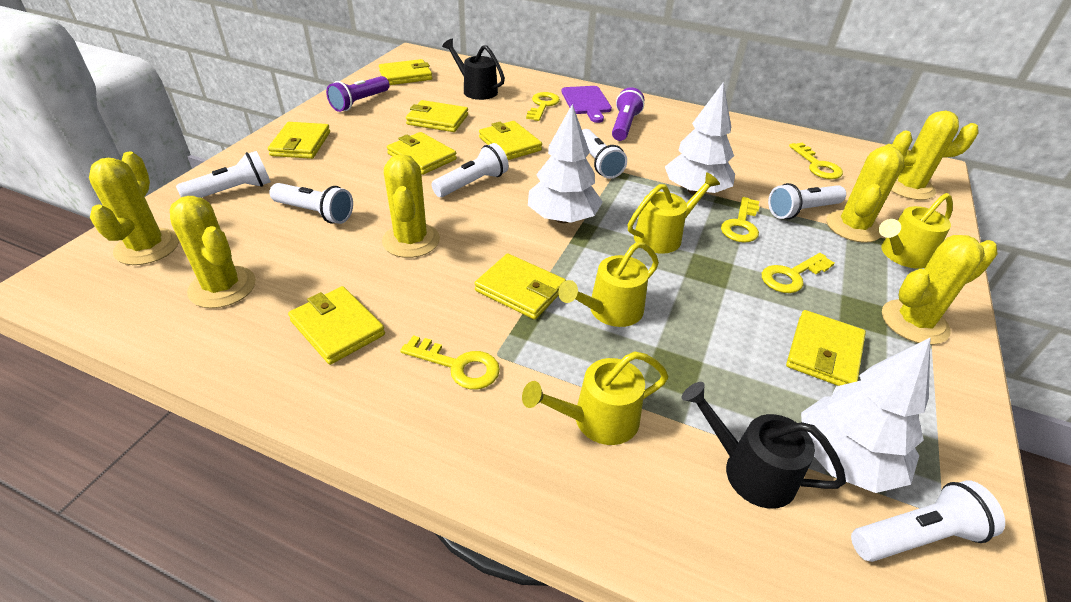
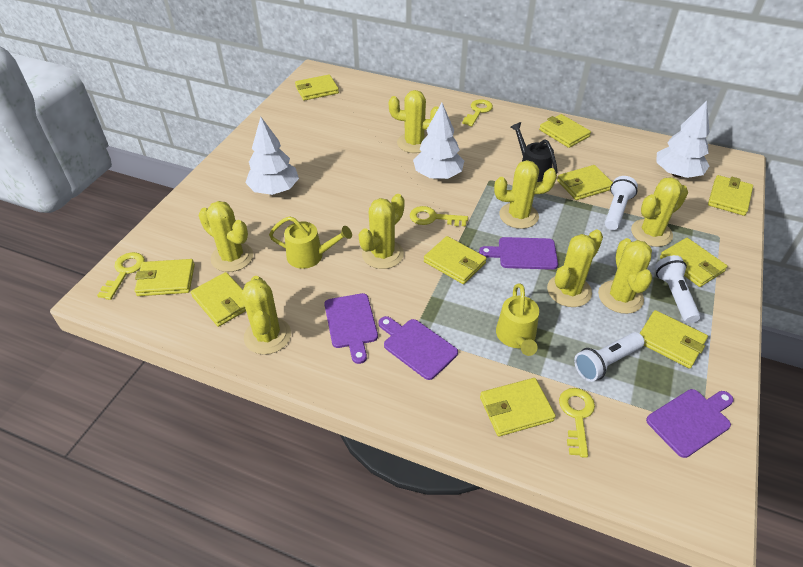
black watering can: 2 -> 1
purple cutting board: 1 -> 4
purple flashlight: 2 -> 0
white flashlight: 6 -> 3
yellow cactus: 6 -> 8
yellow key: 5 -> 4
yellow wallet: 8 -> 10
yellow watering can: 4 -> 2

